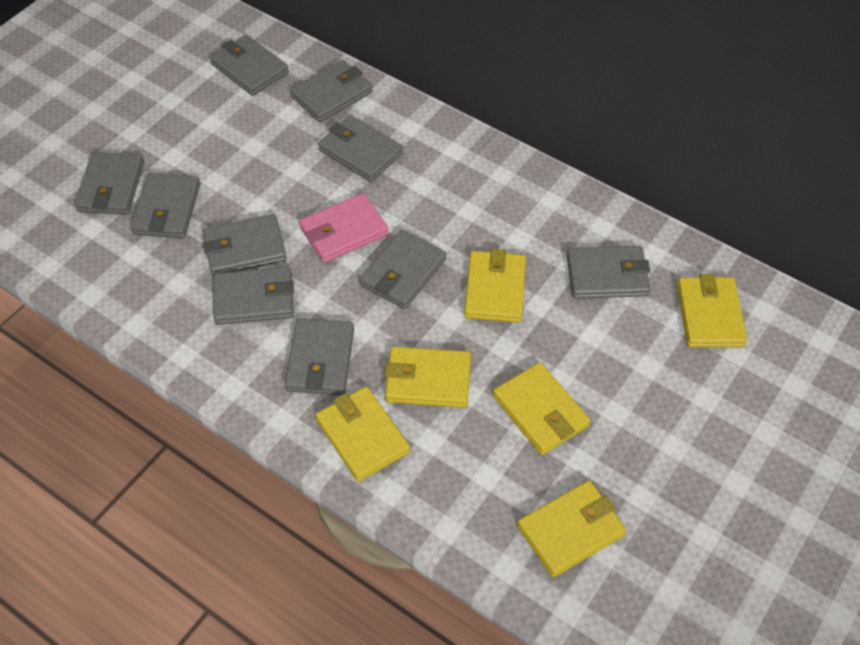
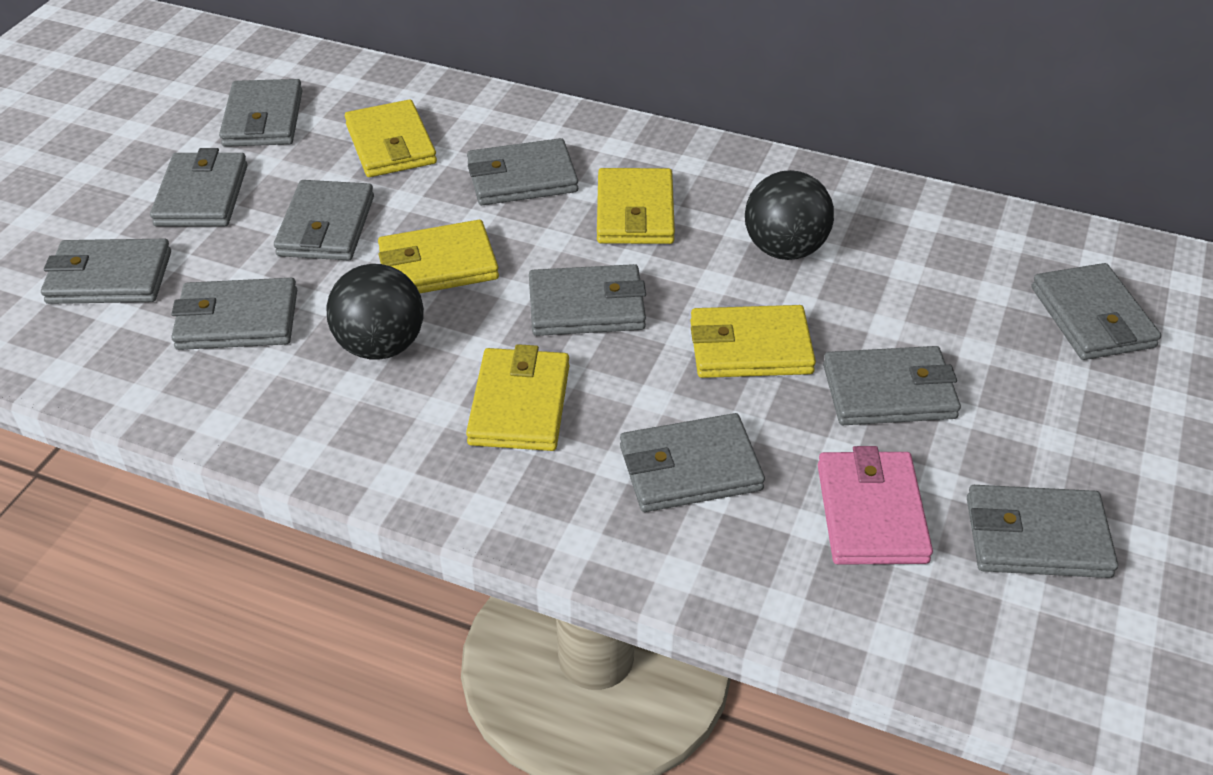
black ball: 0 -> 2
grey wallet: 10 -> 11
yellow wallet: 6 -> 5

